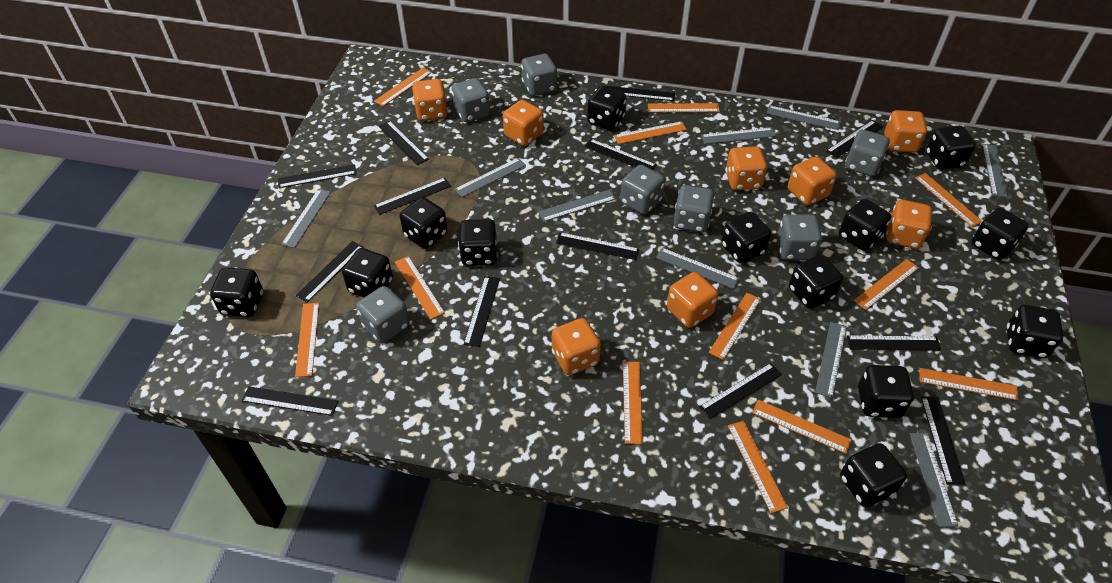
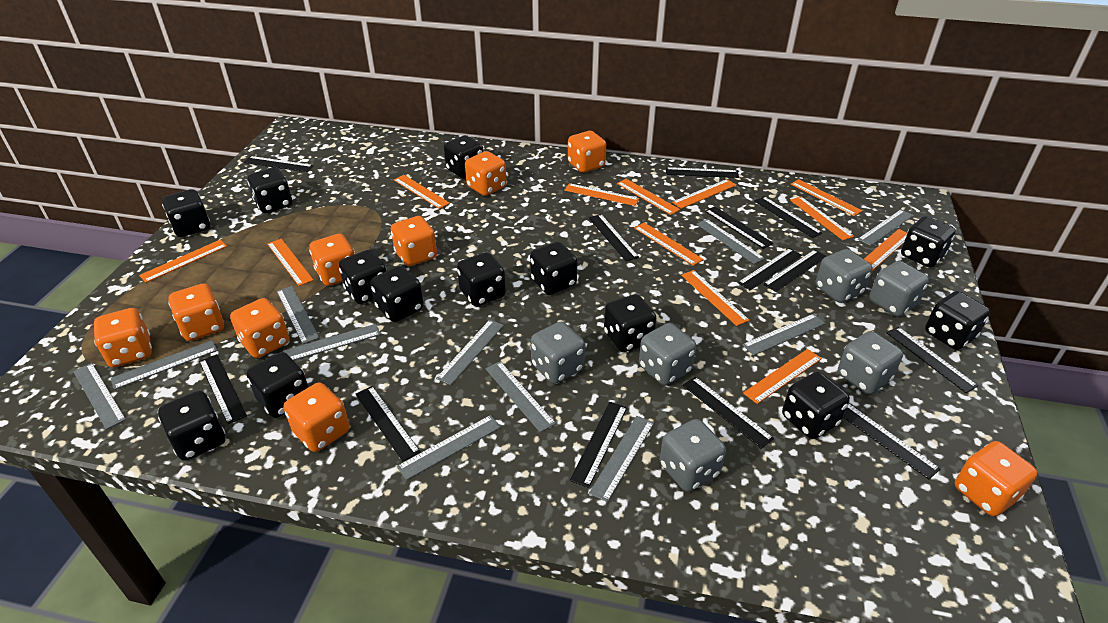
grey dice: 7 -> 6
grey ruler: 9 -> 11
orange dice: 8 -> 9

